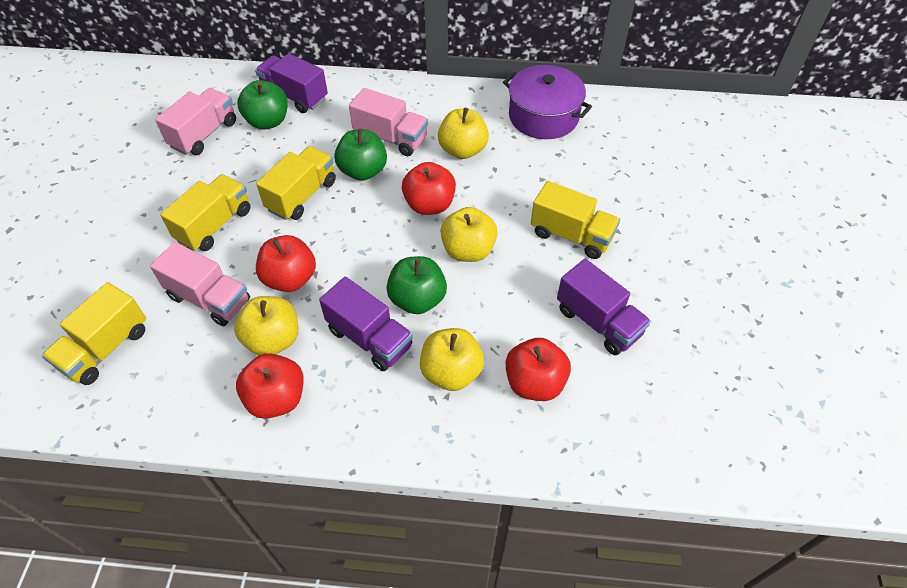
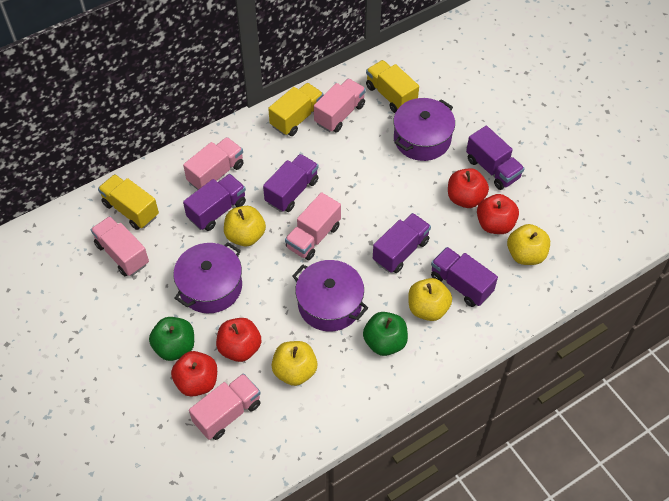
green apple: 3 -> 2
pink truck: 3 -> 5
purple pot: 1 -> 3
purple truck: 3 -> 5
yellow truck: 4 -> 3

